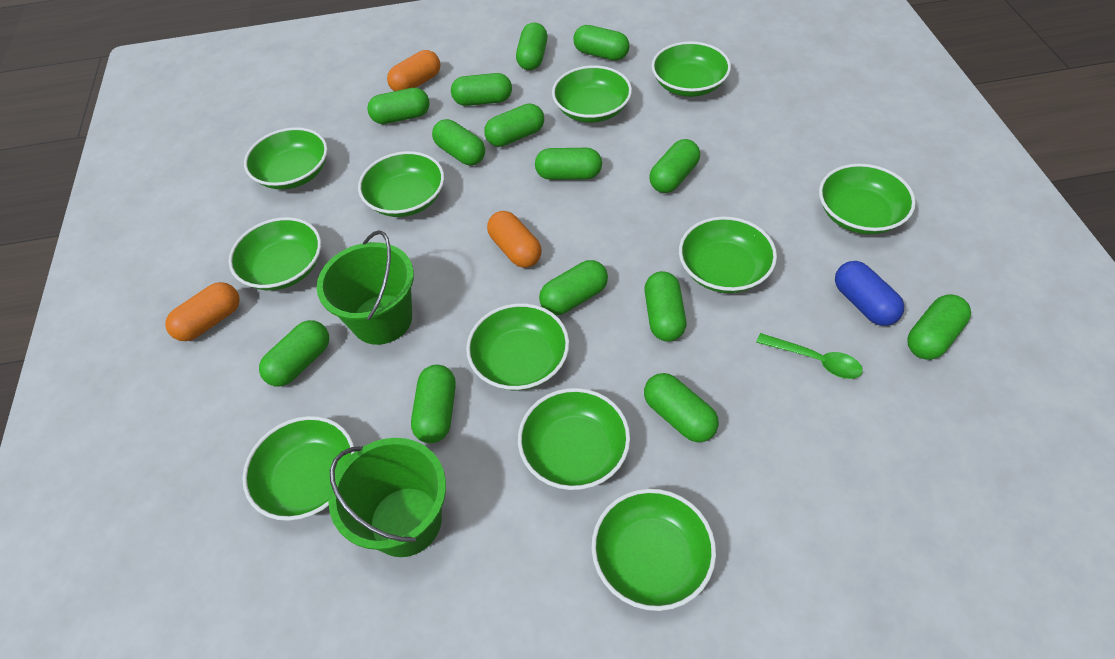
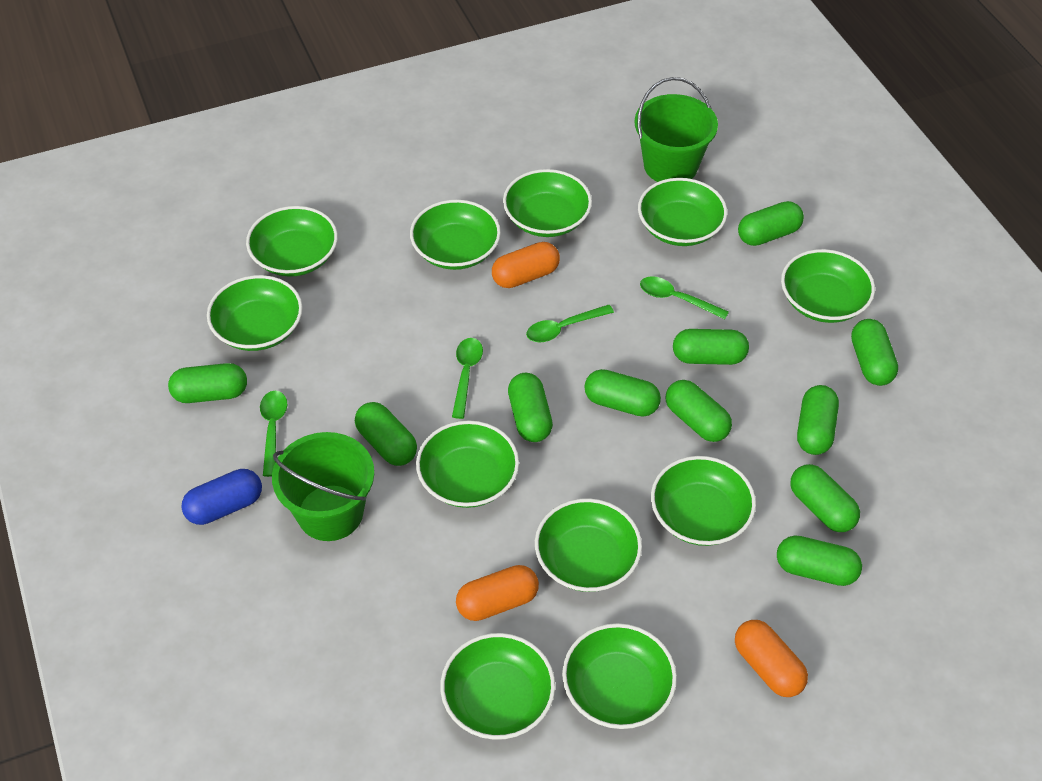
green capsule: 14 -> 11
green spoon: 1 -> 4

